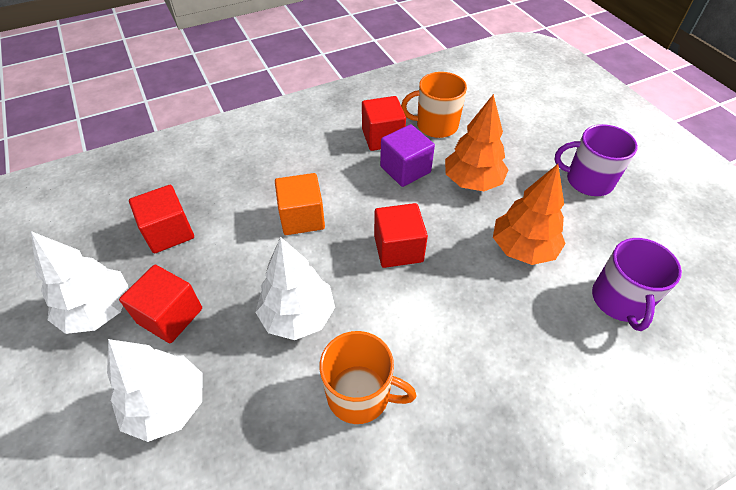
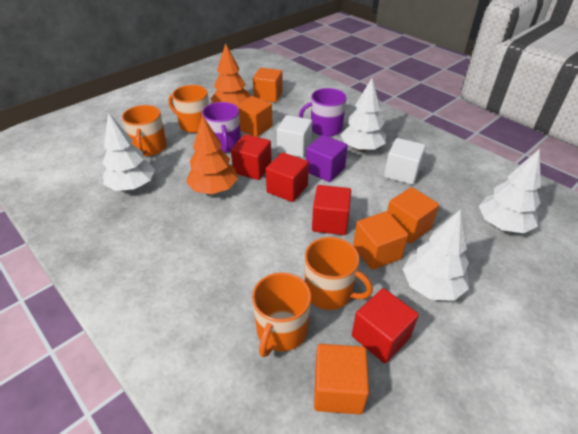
orange cube: 1 -> 5
orange mug: 2 -> 4
white cube: 0 -> 2
white tree: 3 -> 4

